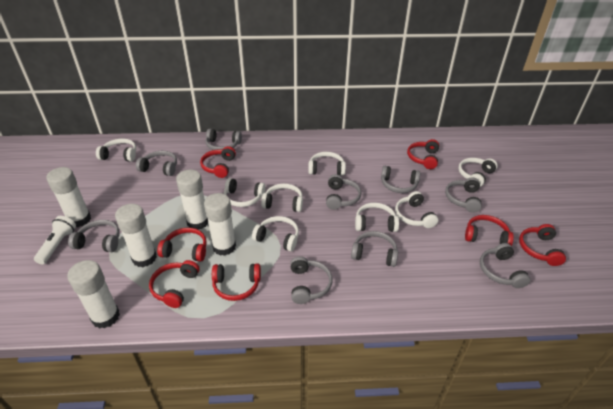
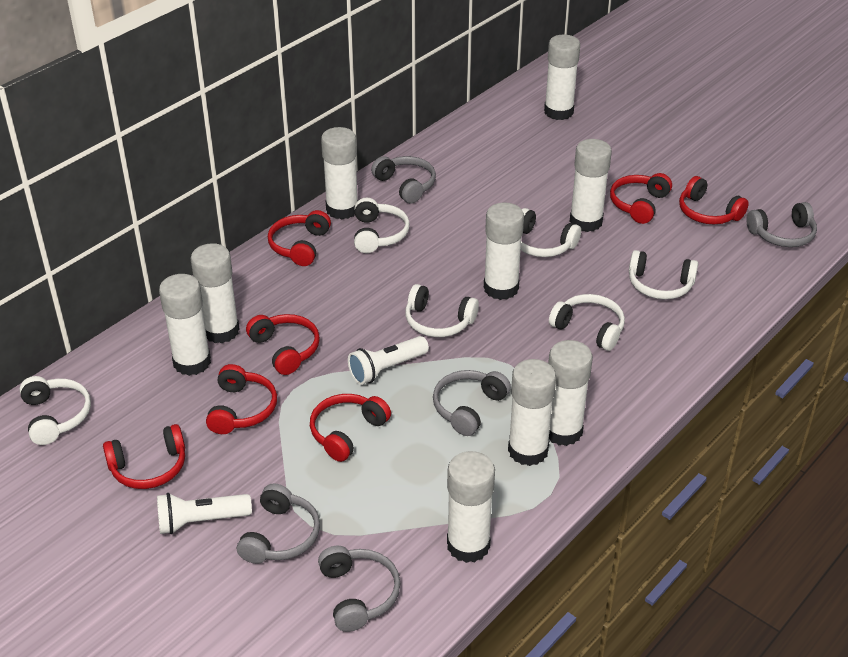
grey headphones: 9 -> 5
white flashlight: 1 -> 2
white glue stick: 5 -> 9
white headphones: 8 -> 6

